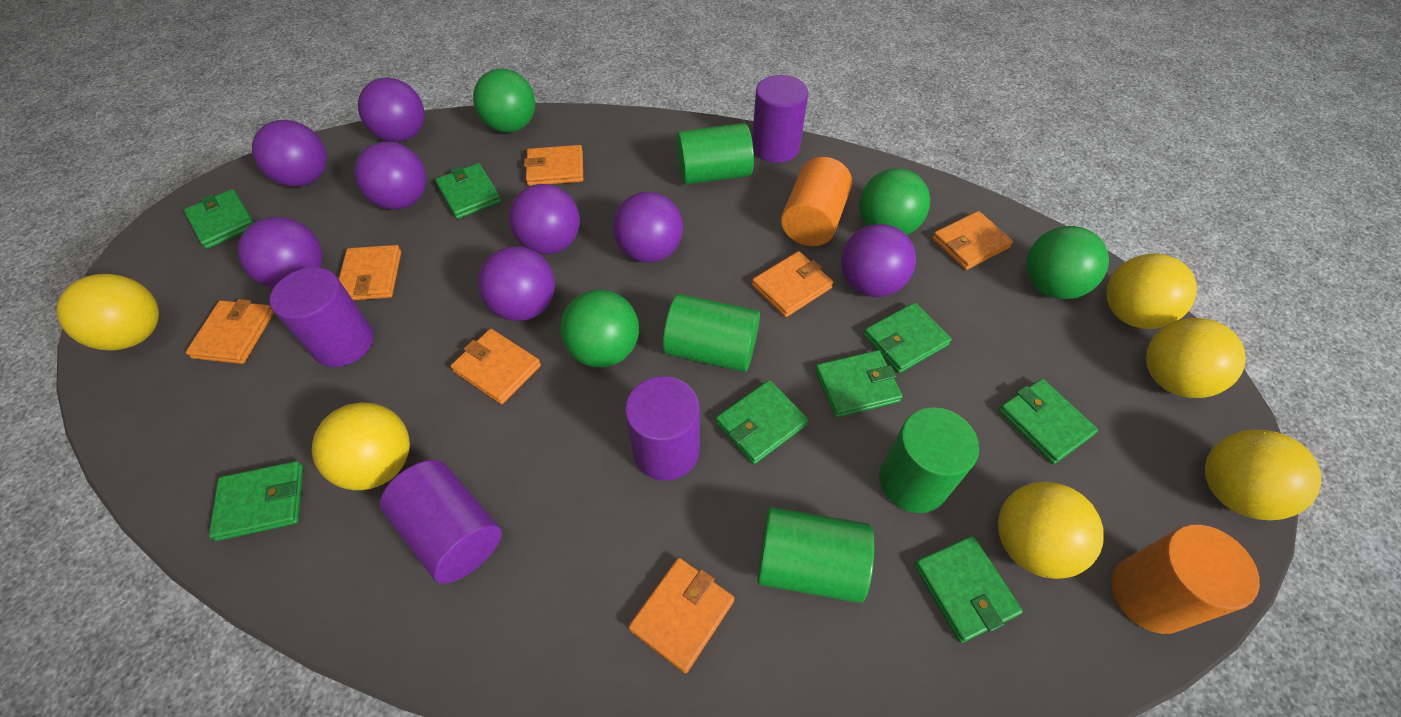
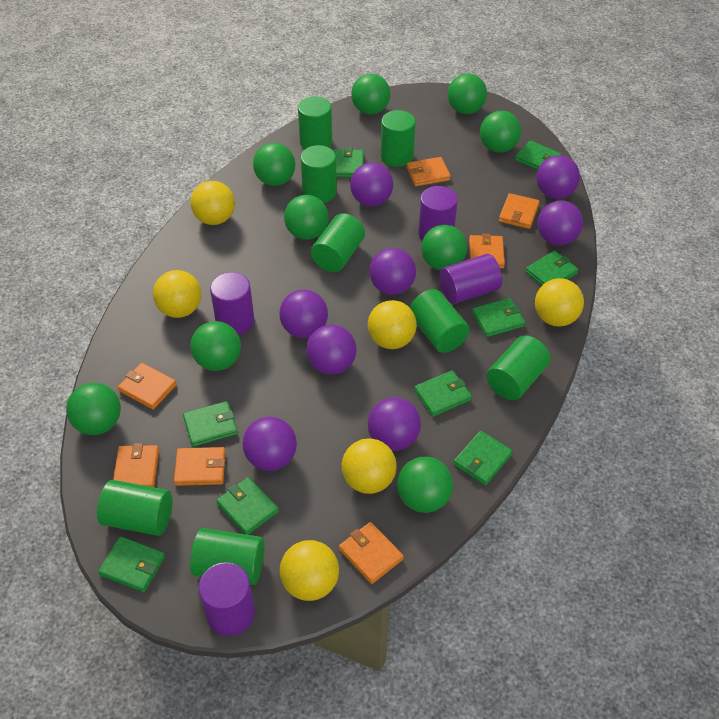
green ball: 4 -> 9
green cylinder: 4 -> 8
green wallet: 8 -> 9
orange cylinder: 2 -> 0

